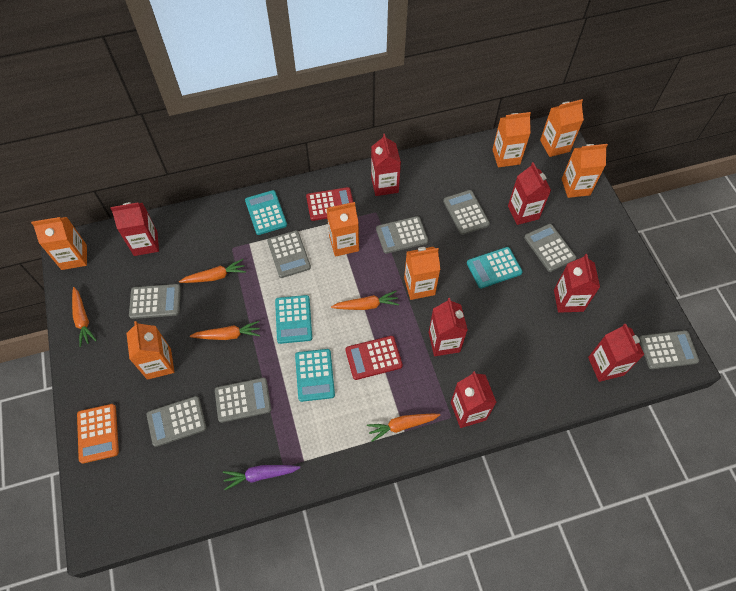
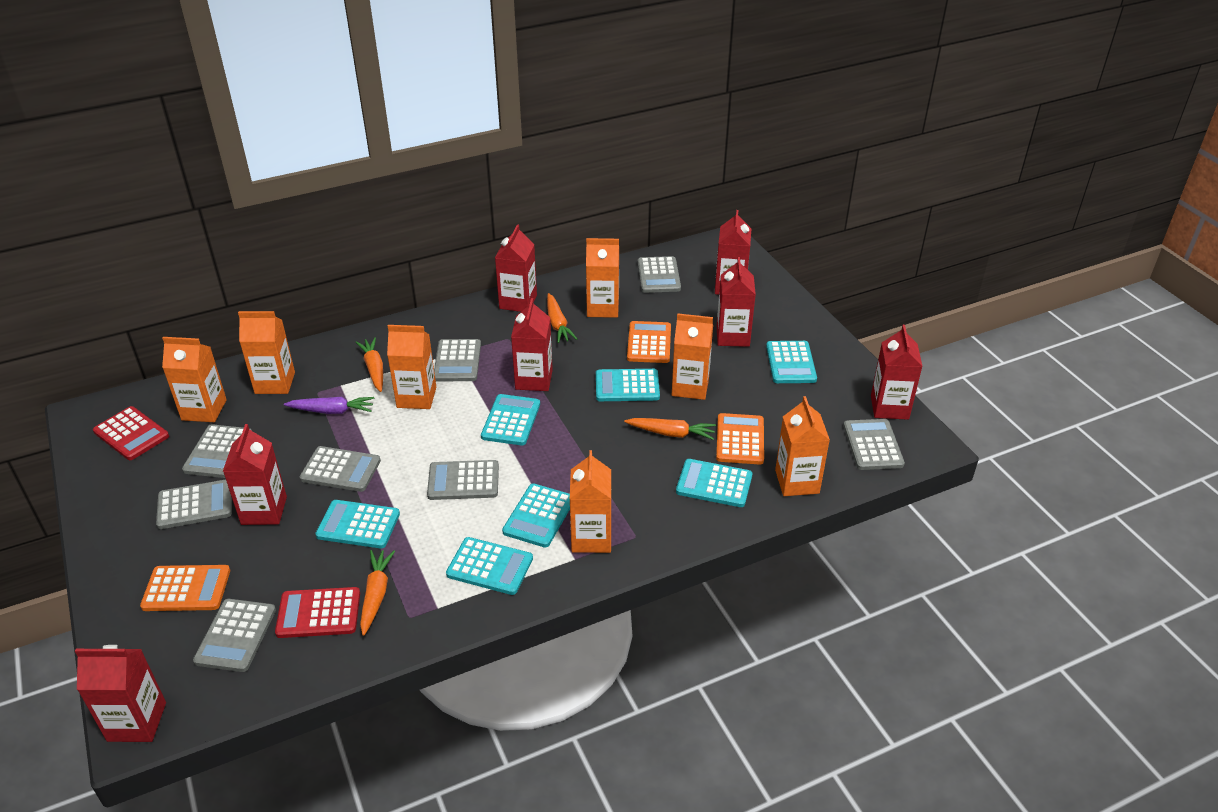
orange calculator: 1 -> 3
orange carrot: 5 -> 4
turquoise calculator: 4 -> 7

